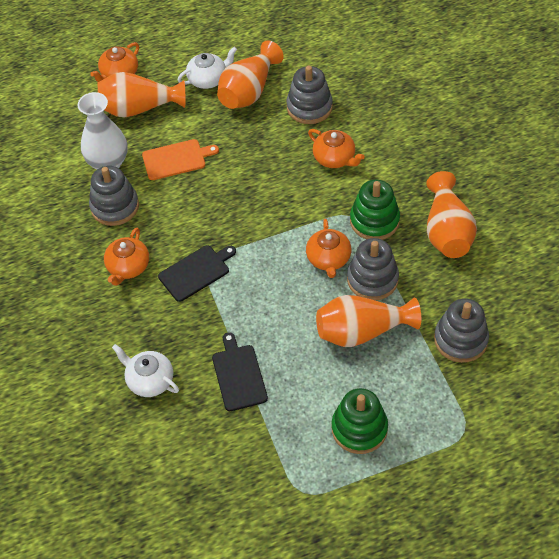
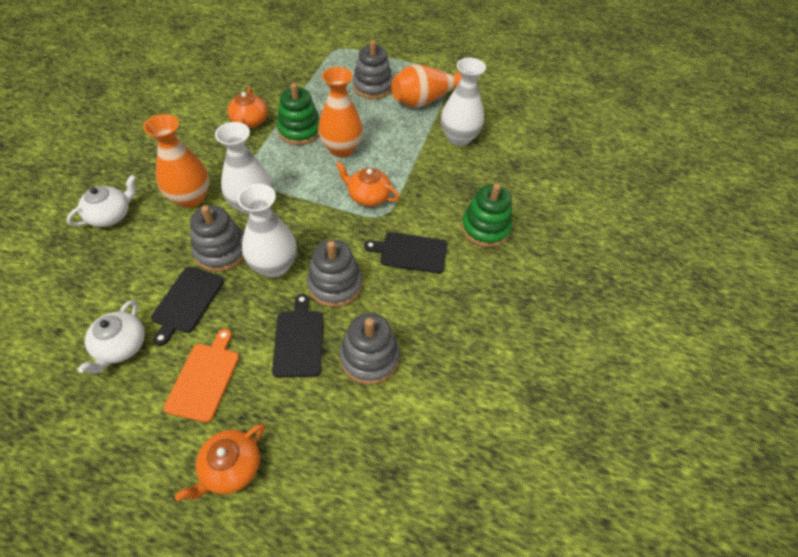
black cutting board: 2 -> 3
orange teapot: 4 -> 3
orange vase: 4 -> 3
white vase: 1 -> 3

